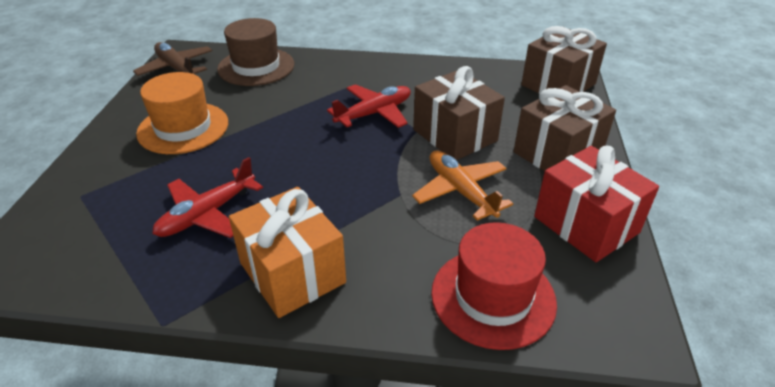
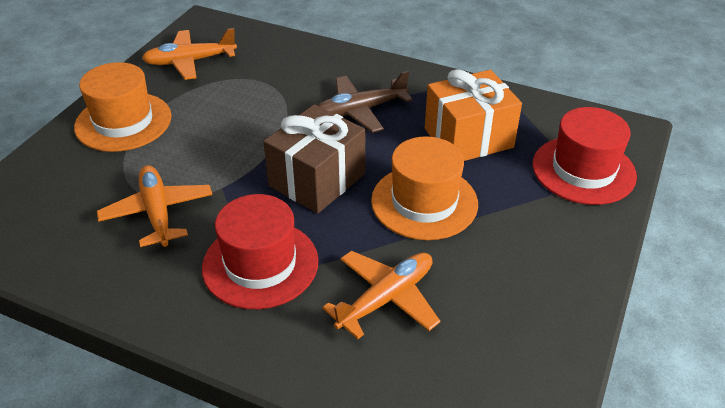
brown gift: 3 -> 1
brown hat: 1 -> 0
orange hat: 1 -> 2
orange plane: 1 -> 3
red gift: 1 -> 0
red hat: 1 -> 2
red plane: 2 -> 0

